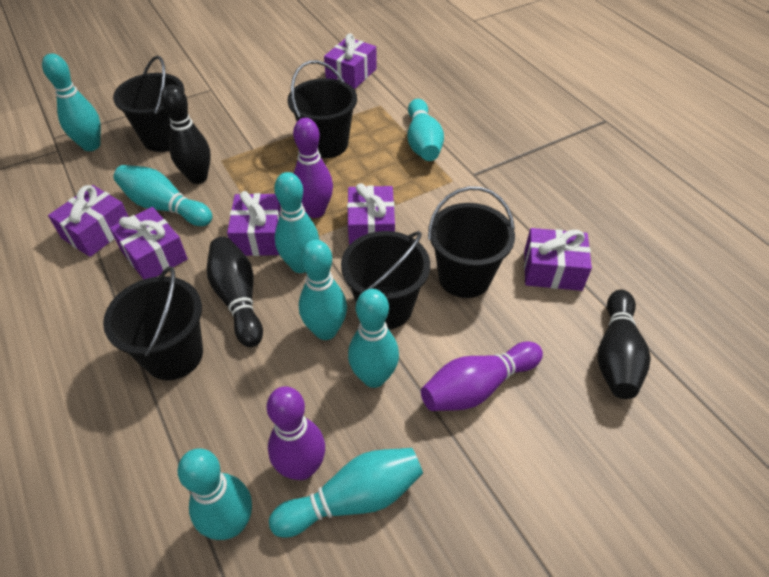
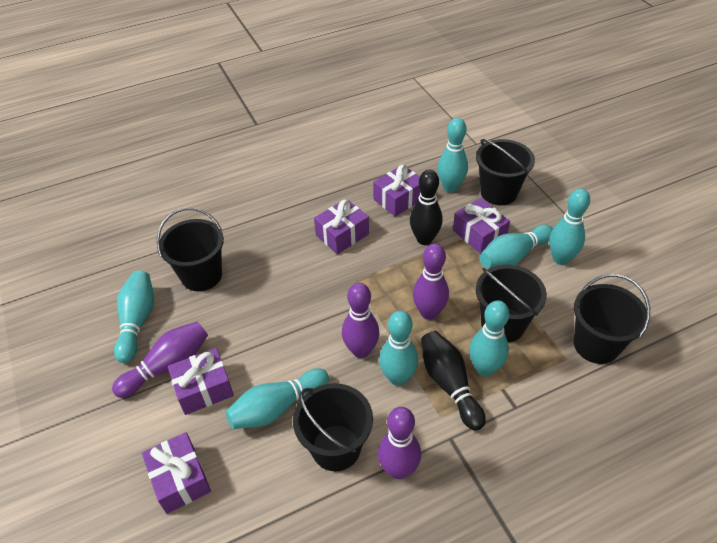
black bowling pin: 3 -> 2
purple bowling pin: 3 -> 4
purple gift: 6 -> 5
turquoise bowling pin: 8 -> 7

